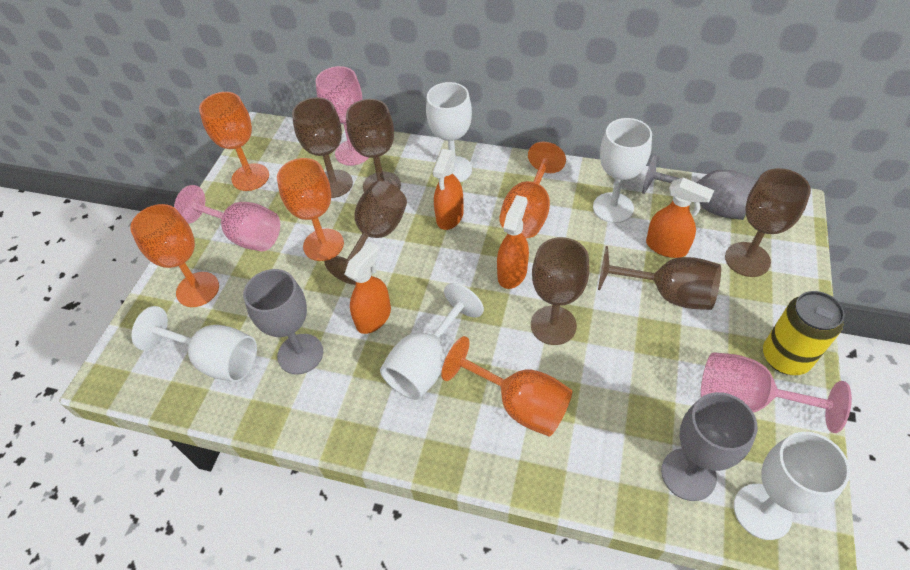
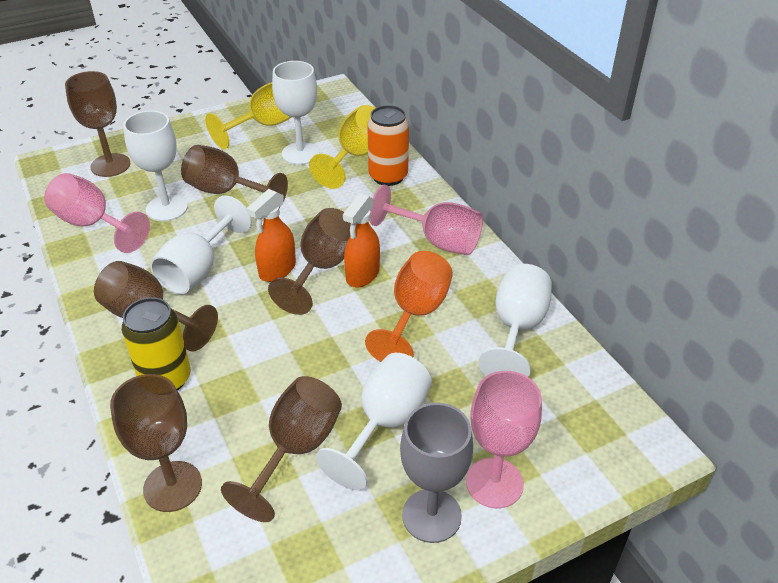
grey goblet: 3 -> 1
orange can: 0 -> 1
orange goblet: 5 -> 1
orange spray bottle: 4 -> 2
yellow goblet: 0 -> 2

